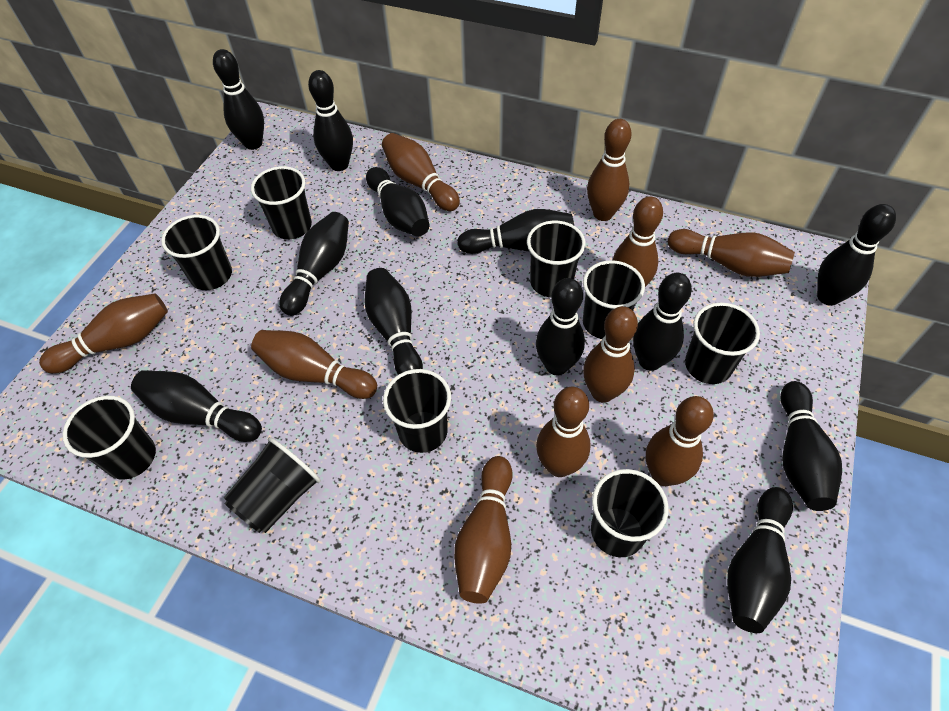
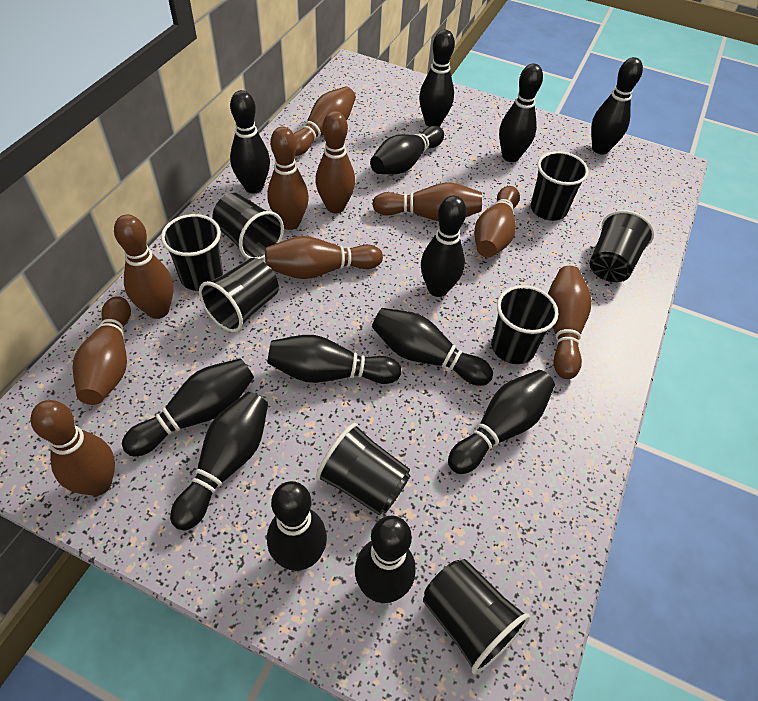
black bowling pin: 12 -> 13
black cup: 9 -> 8

